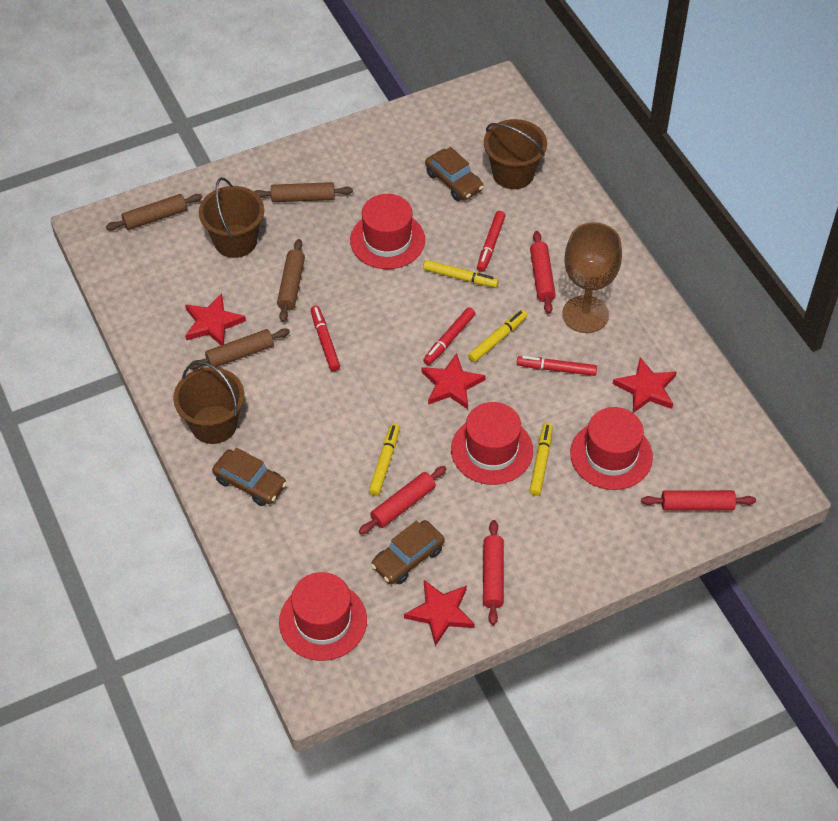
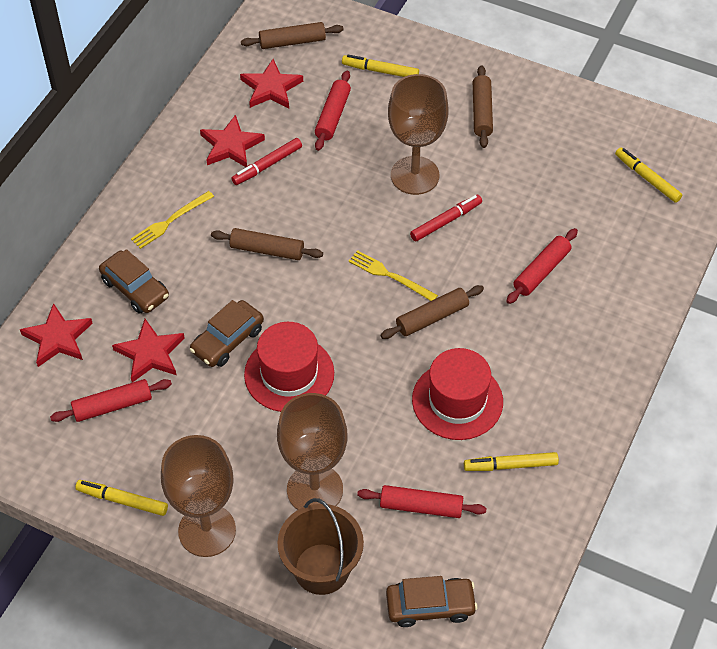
brown bucket: 3 -> 1
brown goblet: 1 -> 3
red hat: 4 -> 2
red marker: 4 -> 2
yellow fork: 0 -> 2

